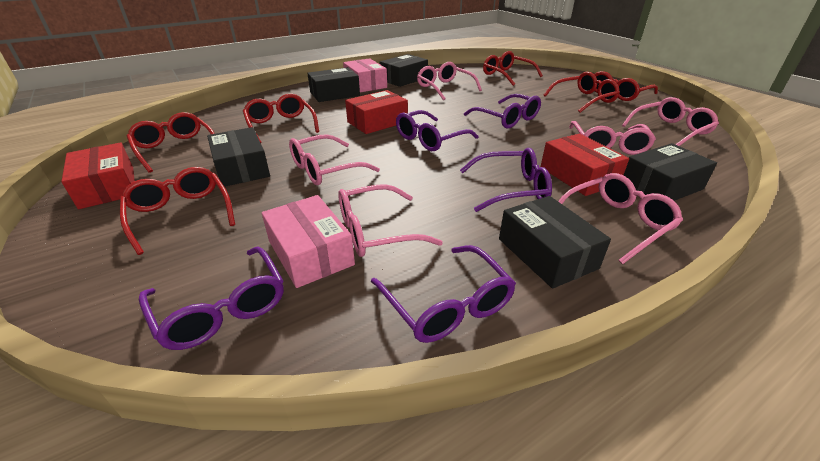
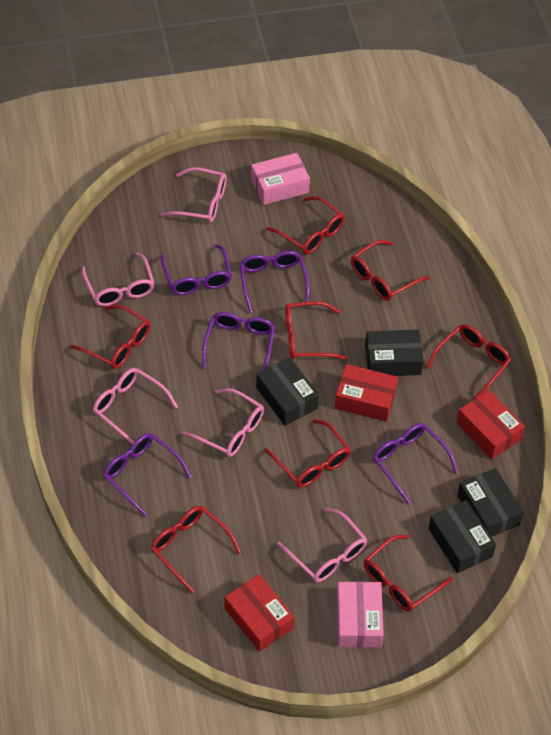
black box: 5 -> 4
pink glasses: 6 -> 5
red glasses: 6 -> 8

